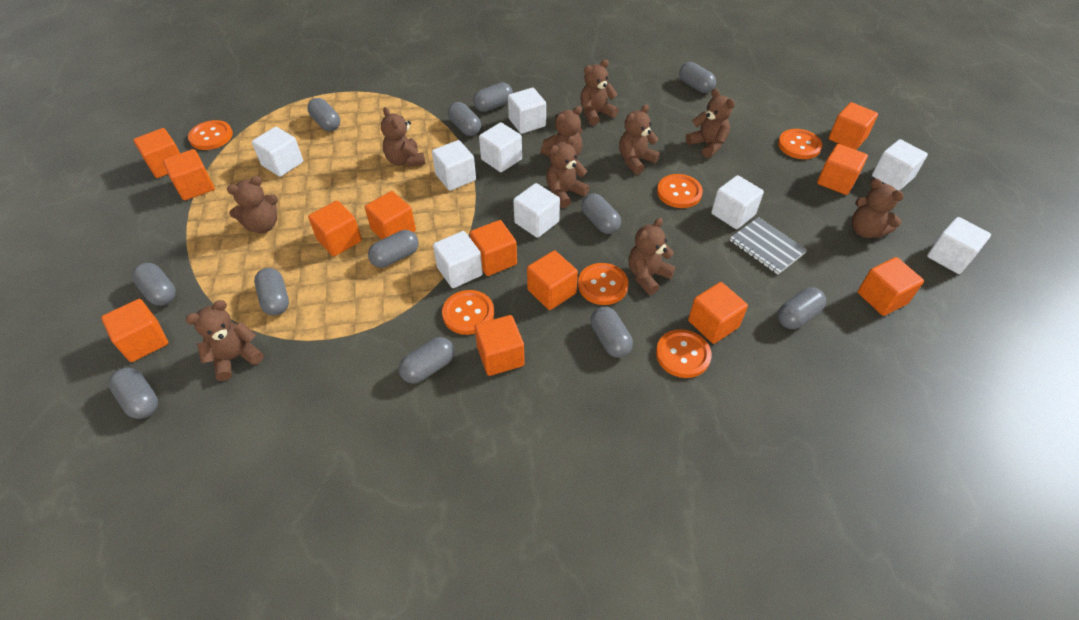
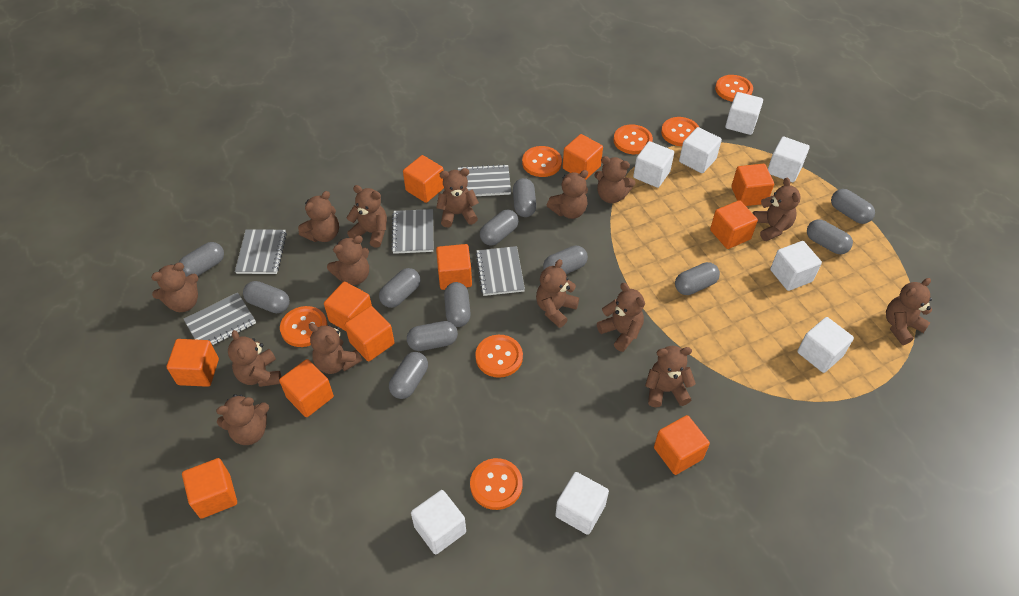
brown teddy bear: 10 -> 15
grey notebook: 1 -> 5
orange button: 6 -> 7
orange cube: 12 -> 11
white cube: 9 -> 8

